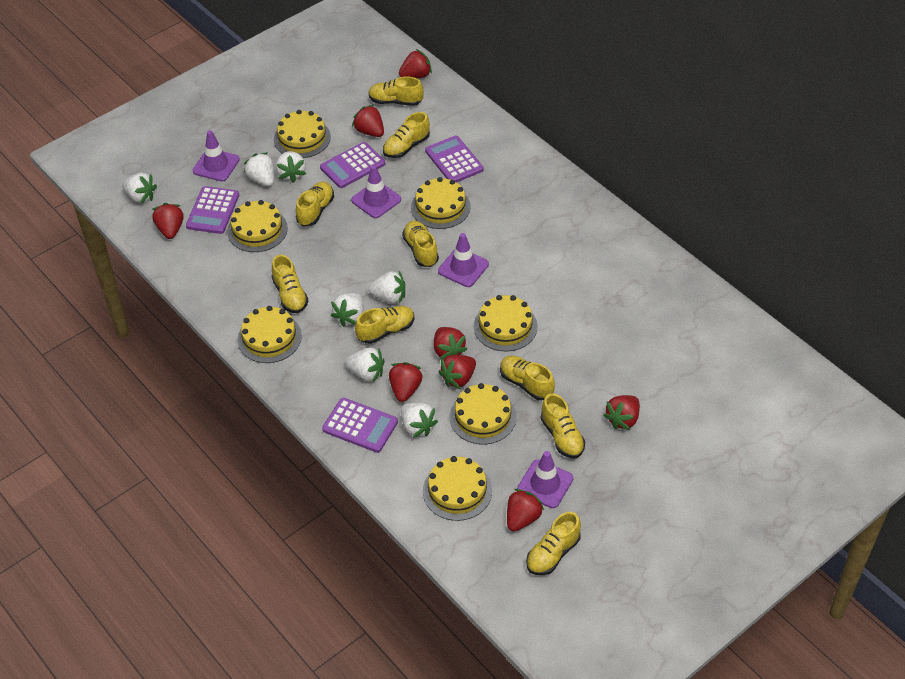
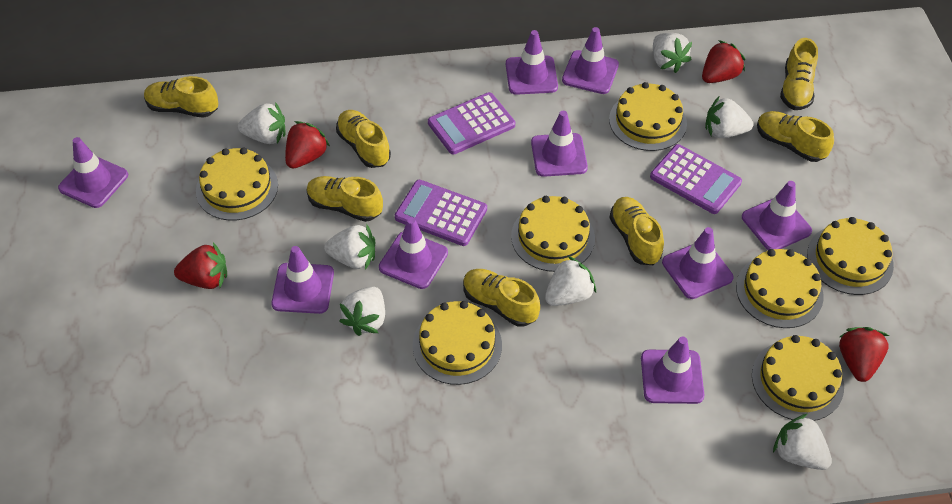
purple calculator: 4 -> 3
purple traffic cone: 4 -> 9
red strawberry: 8 -> 4
yellow shoe: 9 -> 7

